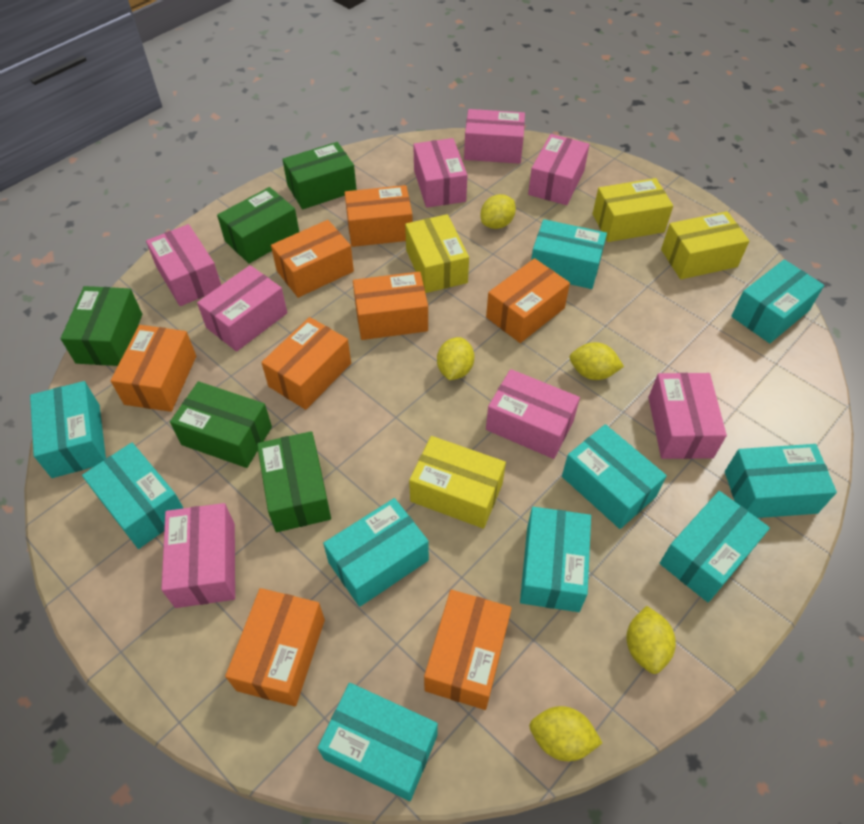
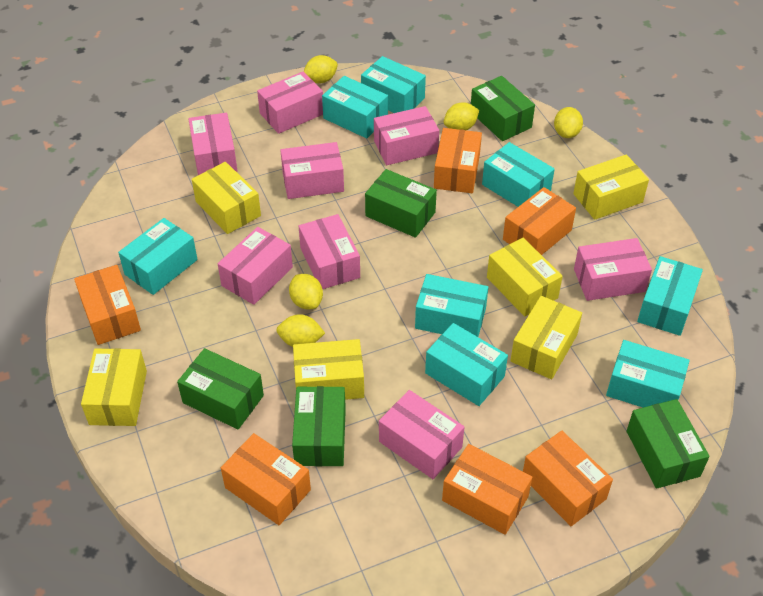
orange box: 8 -> 6
turquoise box: 10 -> 8
yellow box: 4 -> 6

